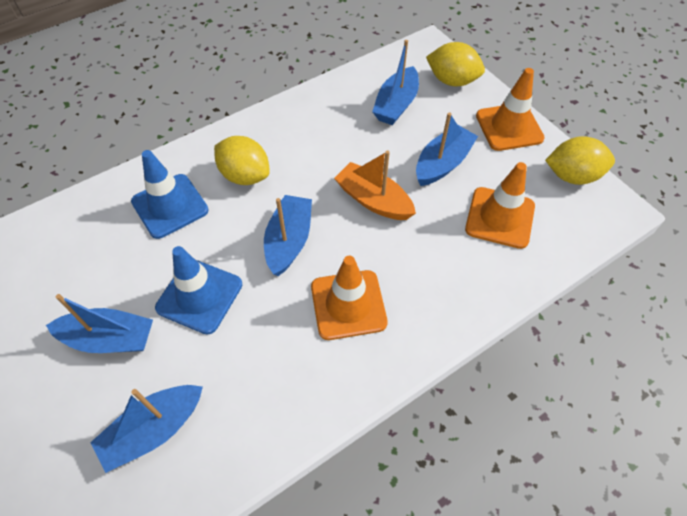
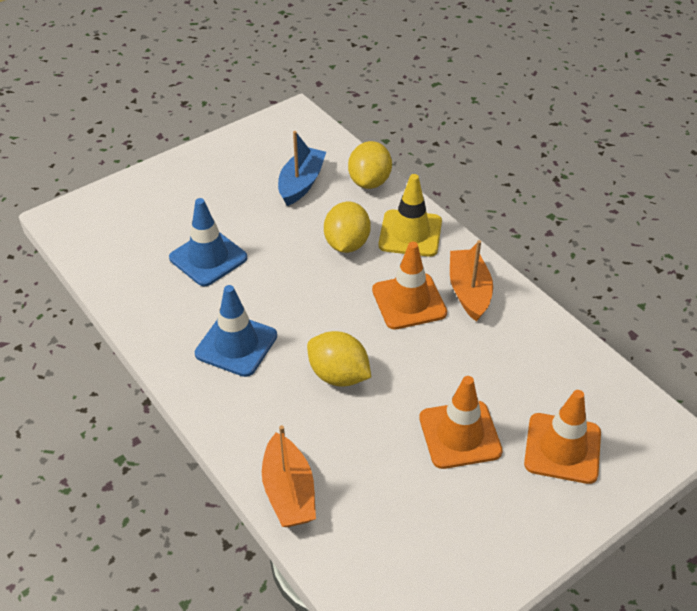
blue boat: 5 -> 1
orange boat: 1 -> 2
yellow traffic cone: 0 -> 1

